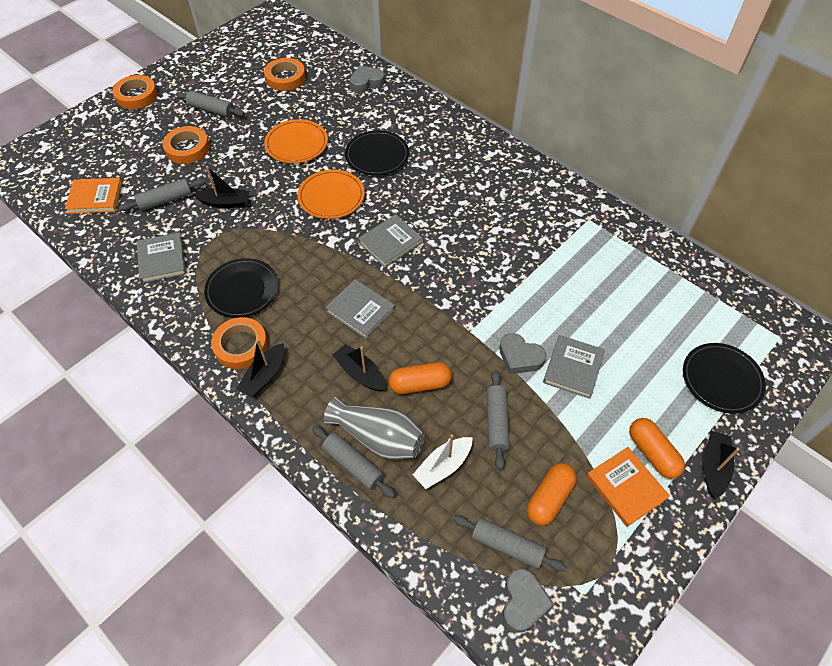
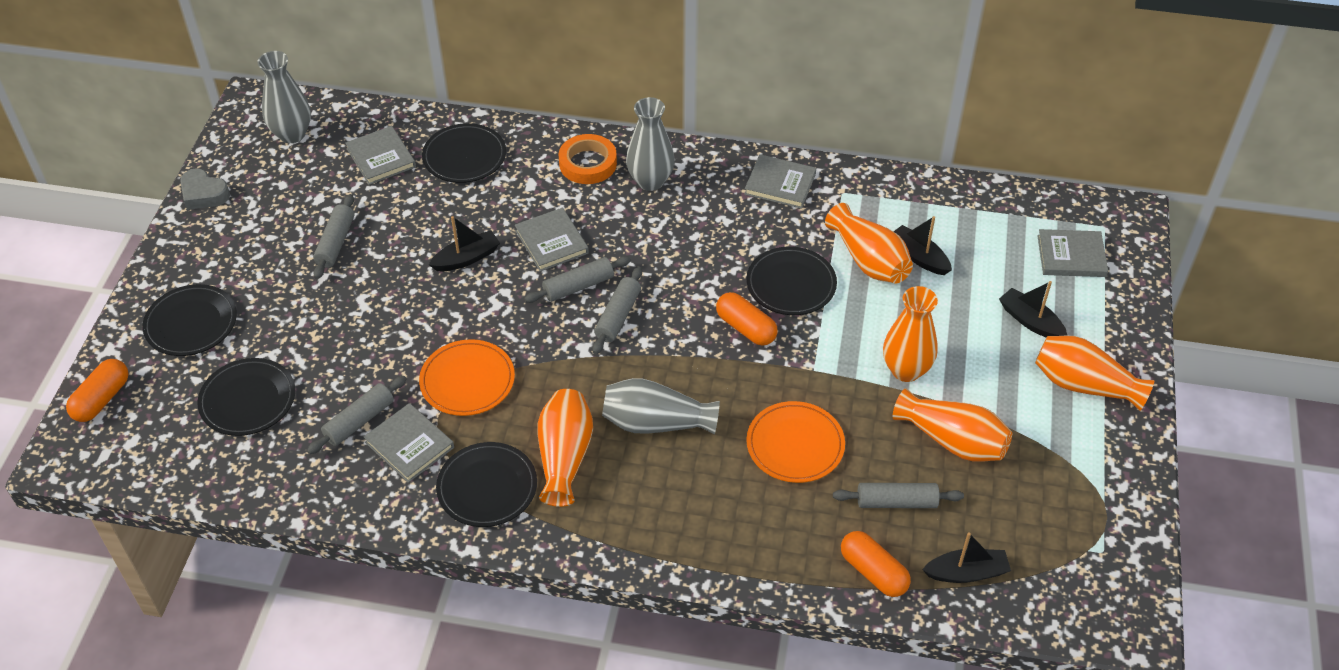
black plate: 3 -> 5
grey book: 4 -> 5
grey heart: 3 -> 1
grey vase: 1 -> 3
orange book: 2 -> 0
orange tape: 4 -> 1
orange vase: 0 -> 5
white boat: 1 -> 0

